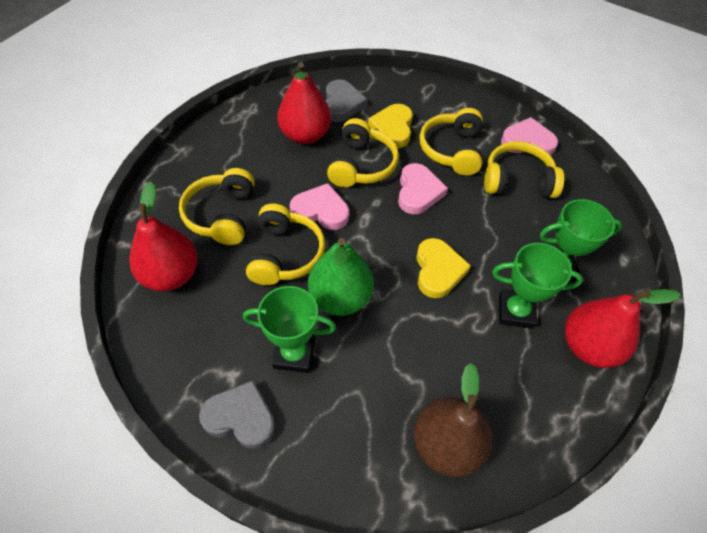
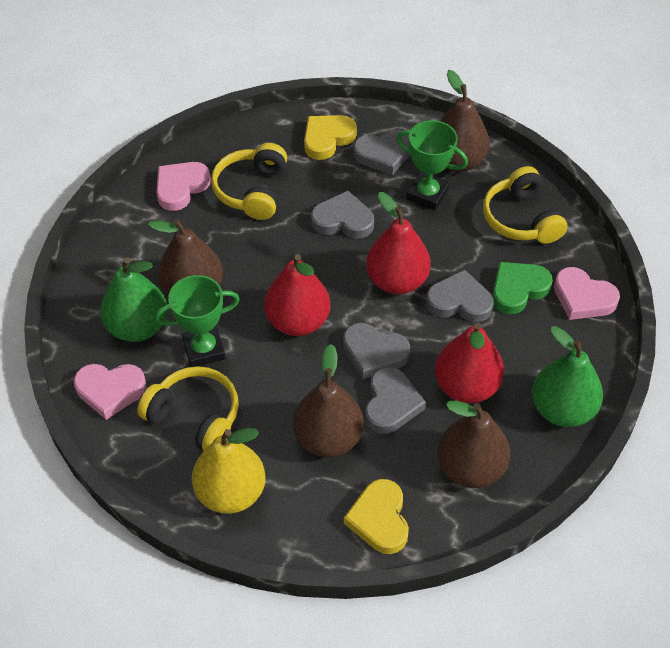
brown pear: 1 -> 4
green heart: 0 -> 1
green pear: 1 -> 2
green trophy: 3 -> 2
grey heart: 2 -> 5
yellow headphones: 5 -> 3
yellow pear: 0 -> 1

